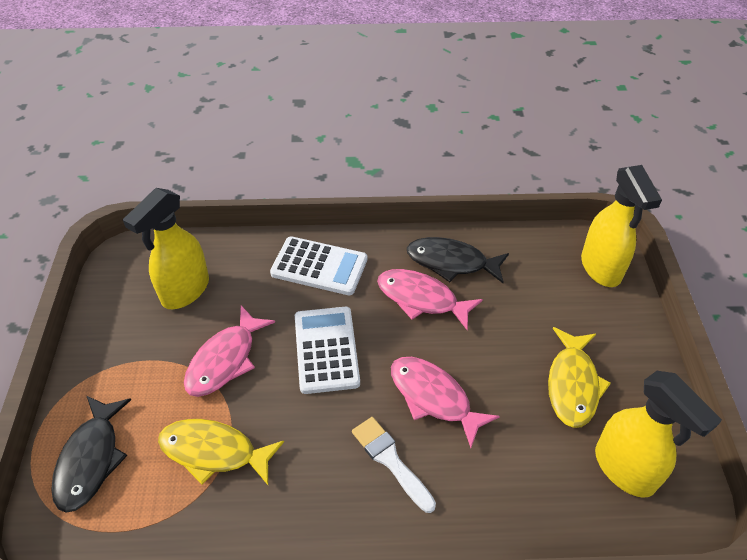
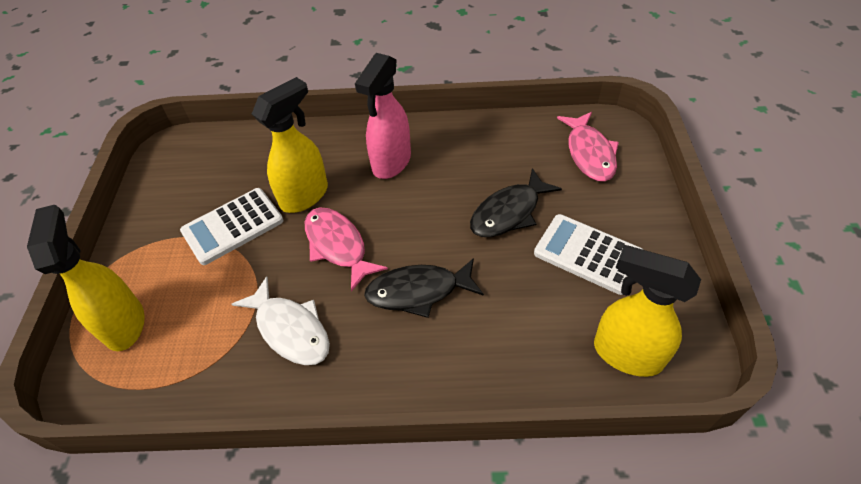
pink fish: 3 -> 2
pink spray bottle: 0 -> 1
white brush: 1 -> 0
white fish: 0 -> 1
yellow fish: 2 -> 0

